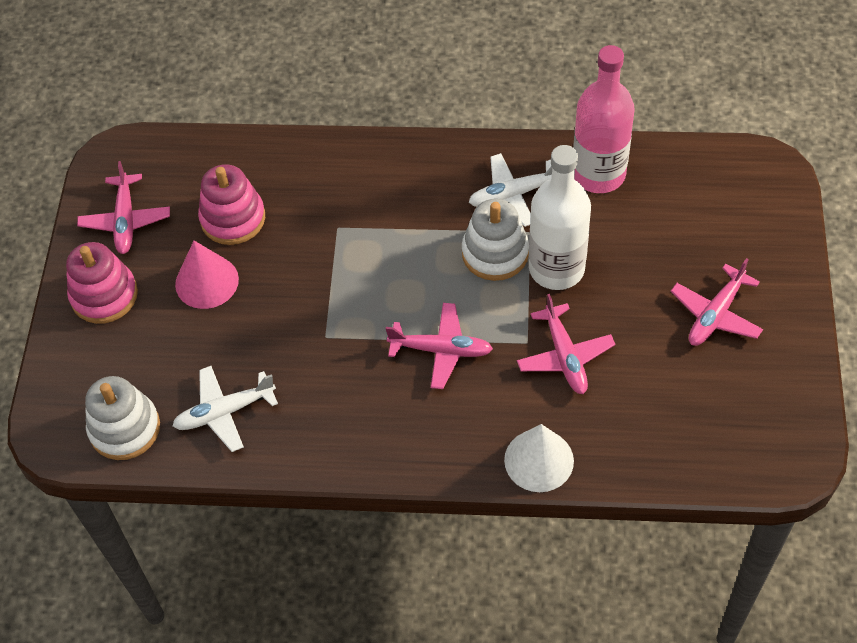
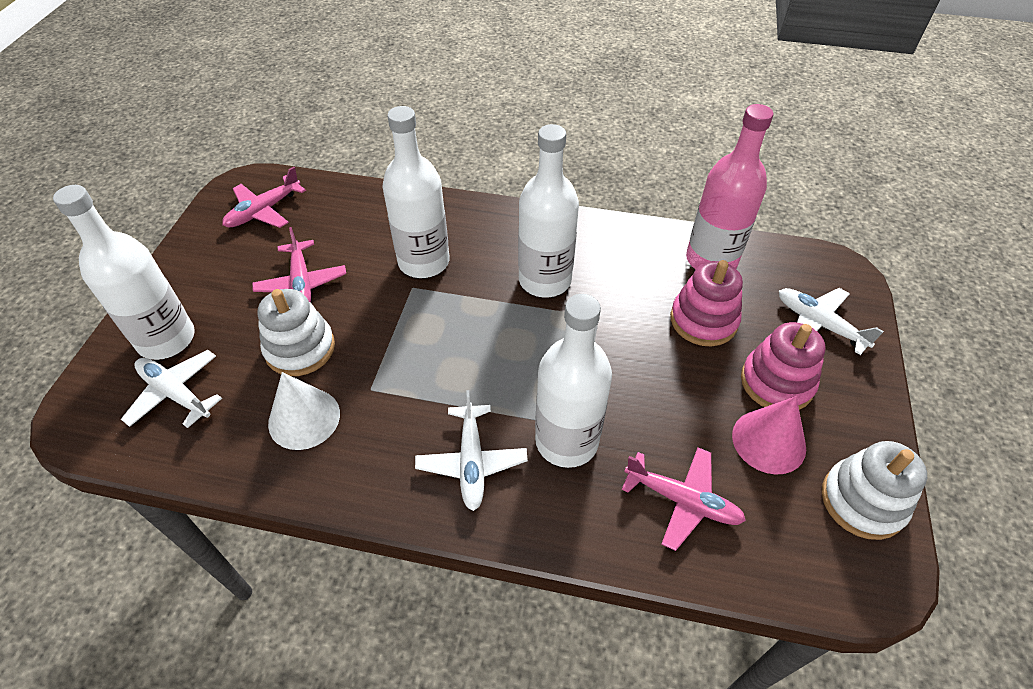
pink plane: 4 -> 3
white bottle: 1 -> 4
white plane: 2 -> 3

